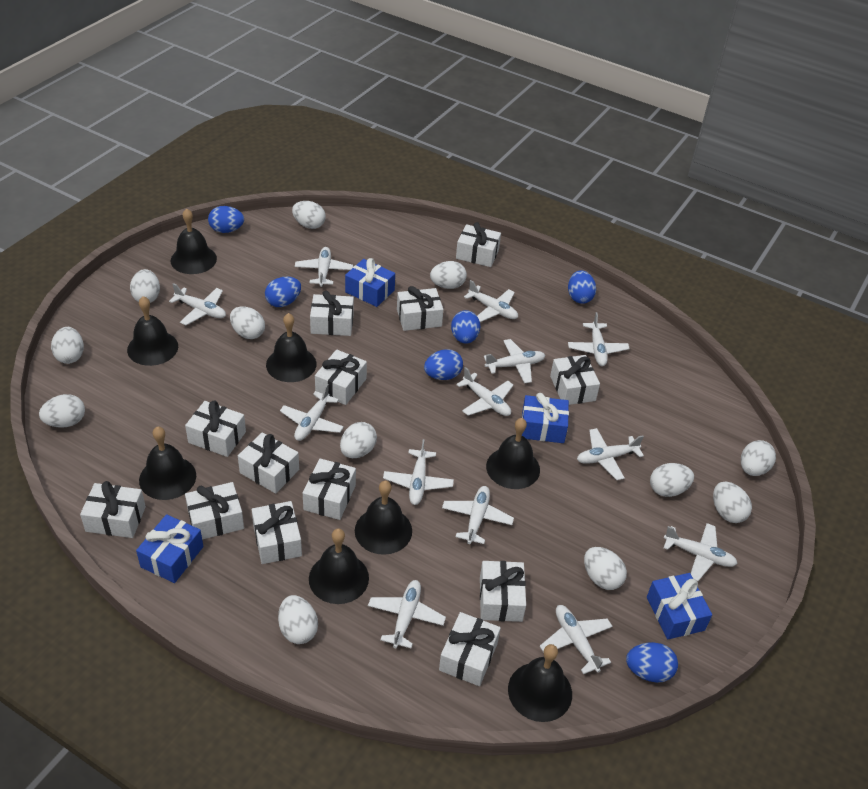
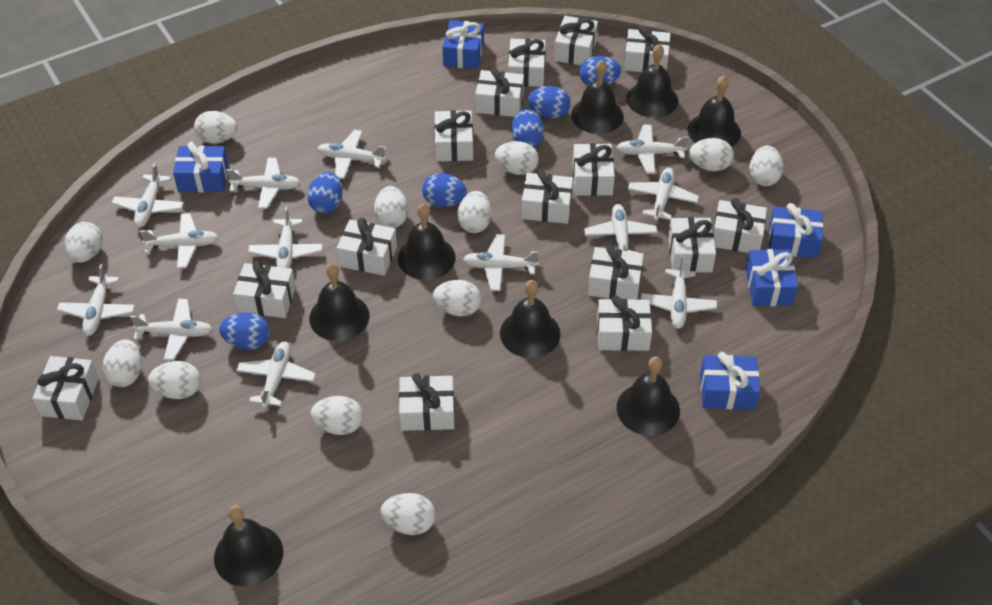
blue gift: 4 -> 5
white gift: 13 -> 15

